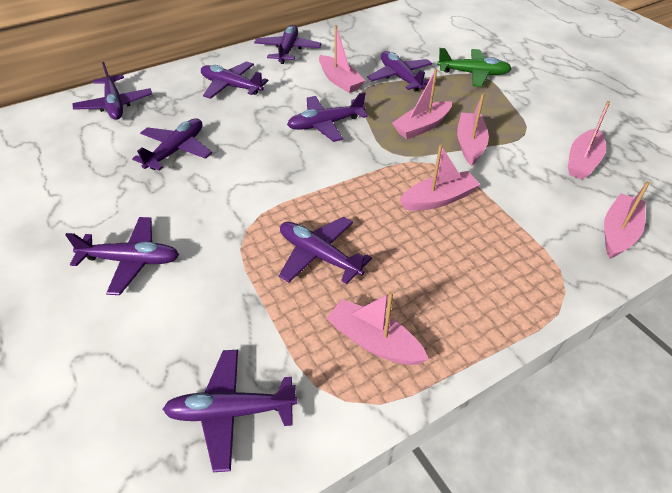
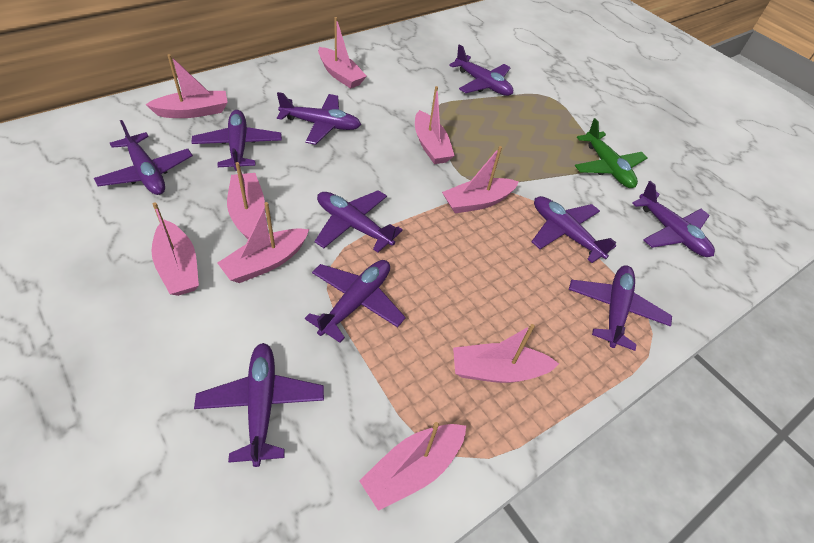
pink boat: 7 -> 9
purple plane: 9 -> 10

